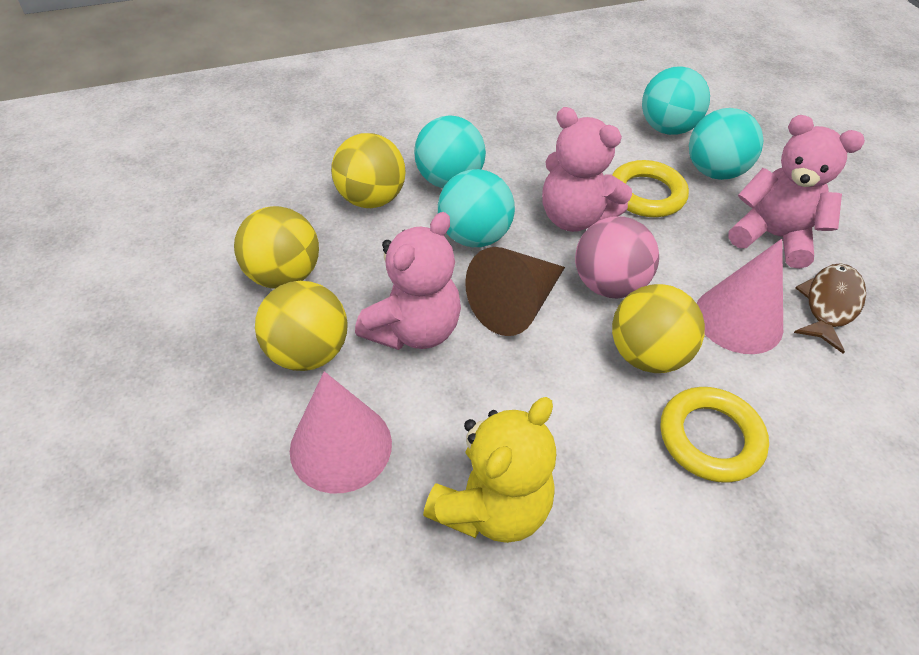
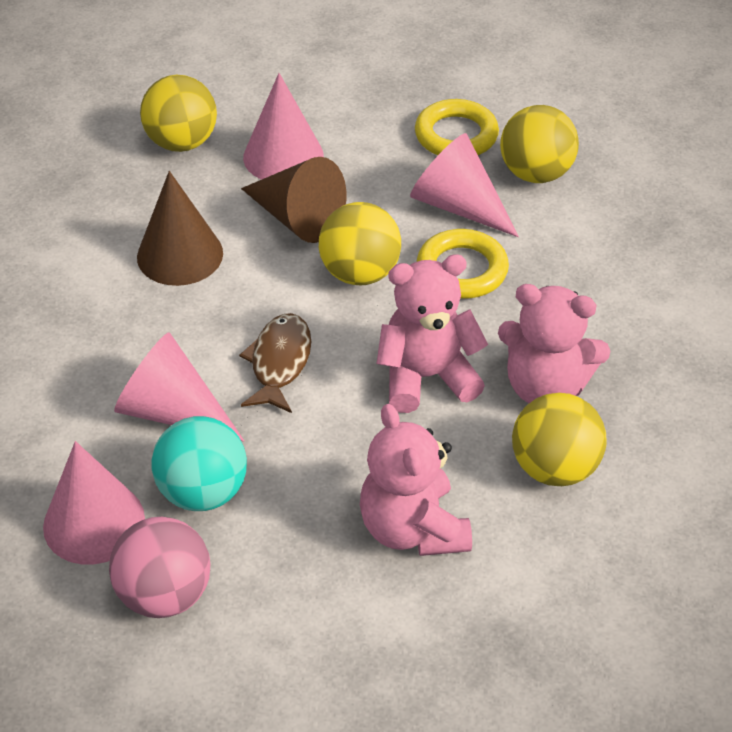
brown cone: 1 -> 2
pink cone: 2 -> 4
turquoise ball: 4 -> 1
yellow teddy bear: 1 -> 0

